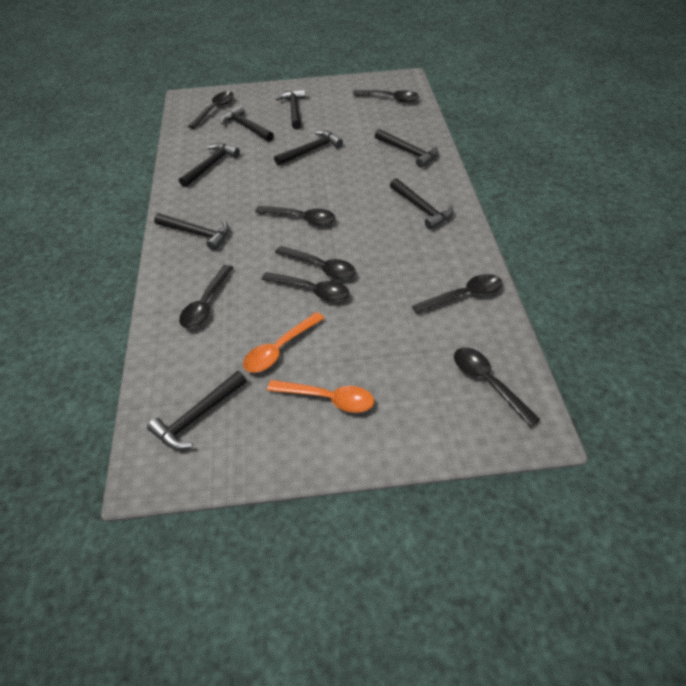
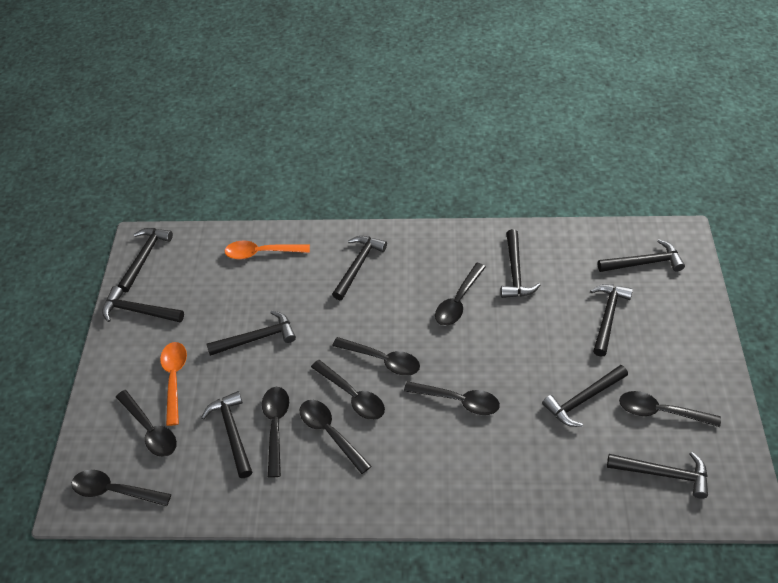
black hammer: 8 -> 10
black spoon: 8 -> 9

